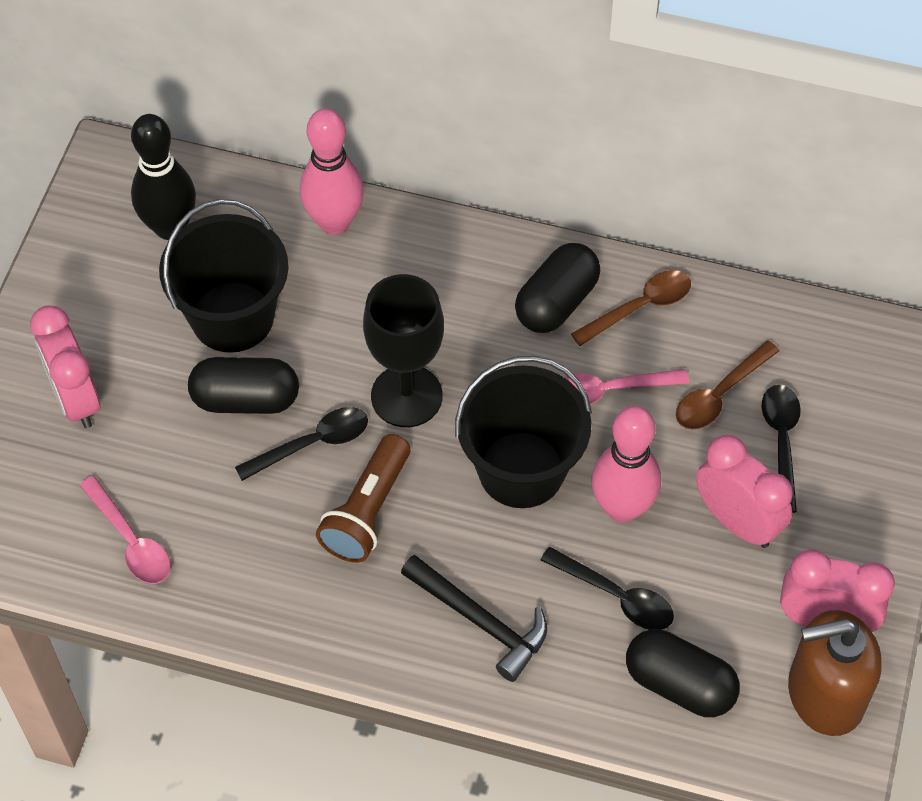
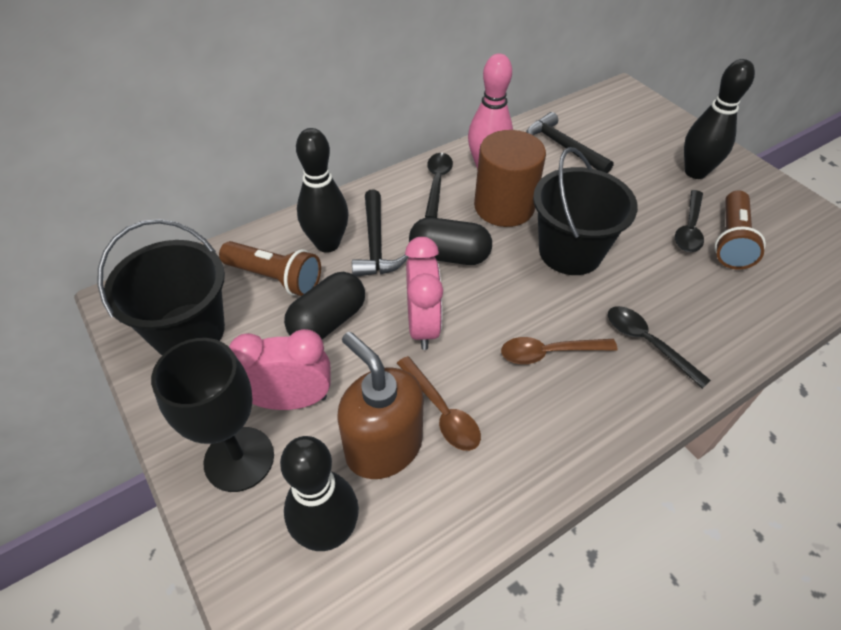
black bowling pin: 1 -> 3
black capsule: 3 -> 2
black hammer: 1 -> 2
brown cylinder: 0 -> 1
brown flashlight: 1 -> 2
pink bowling pin: 2 -> 1
pink clock: 3 -> 2
pink spoon: 2 -> 0

